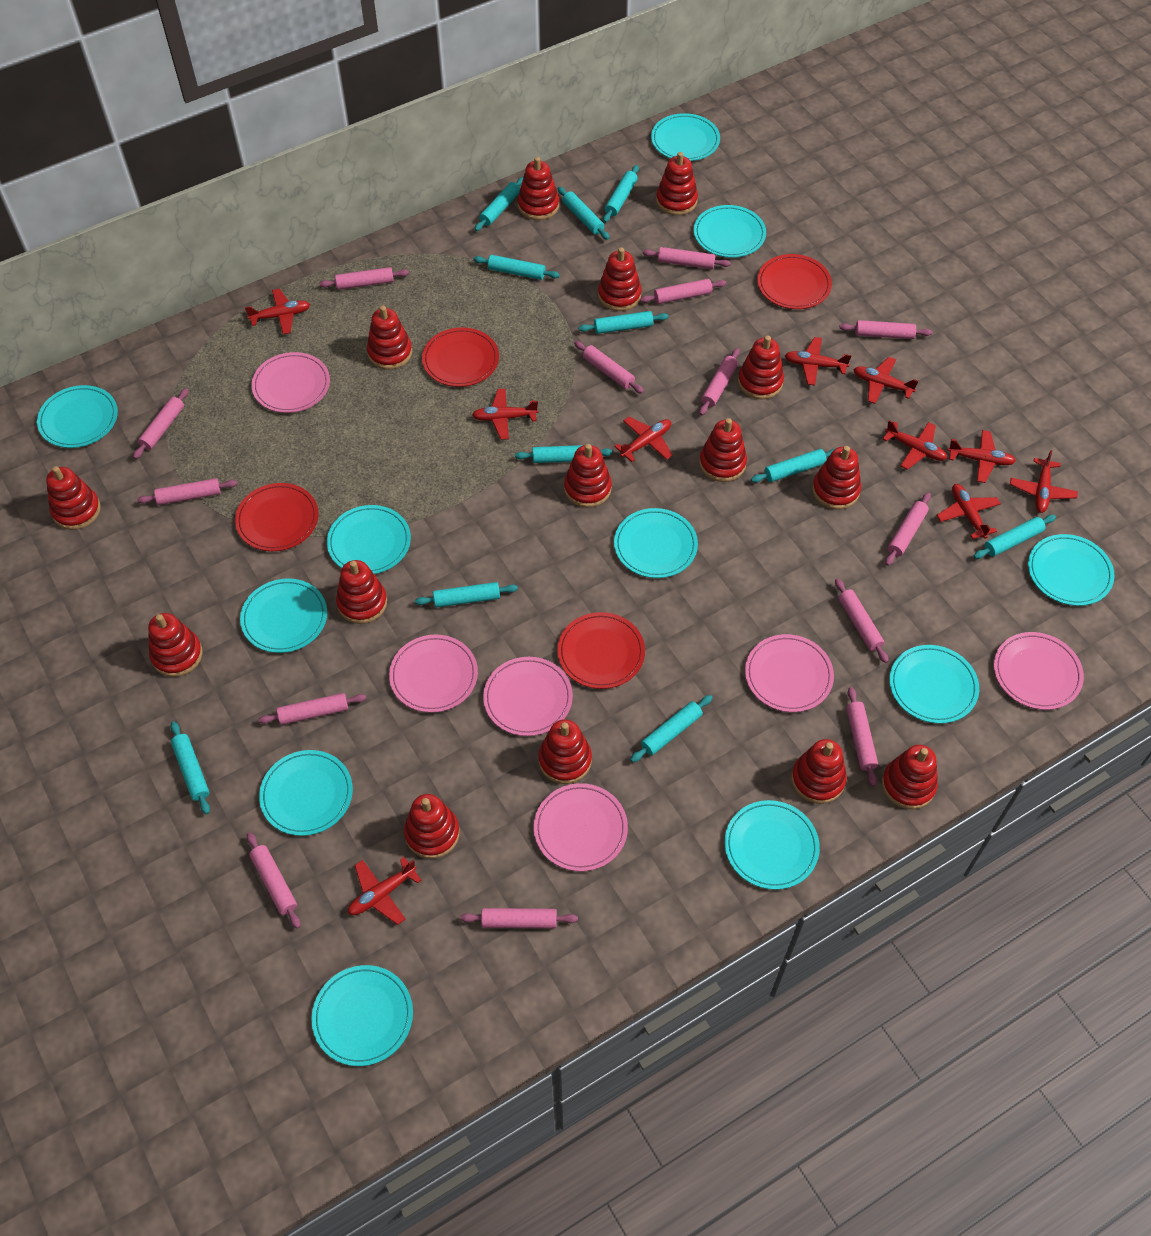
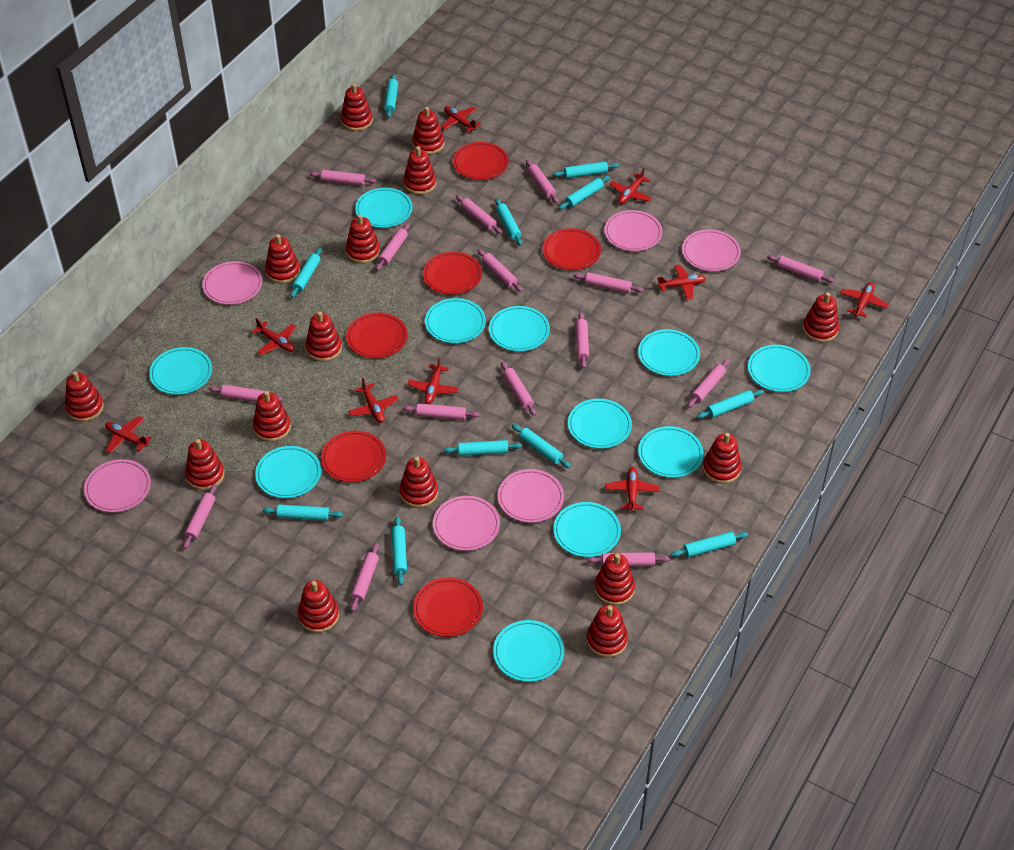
pink rolling pin: 14 -> 15
red plane: 10 -> 9
red plate: 4 -> 6

